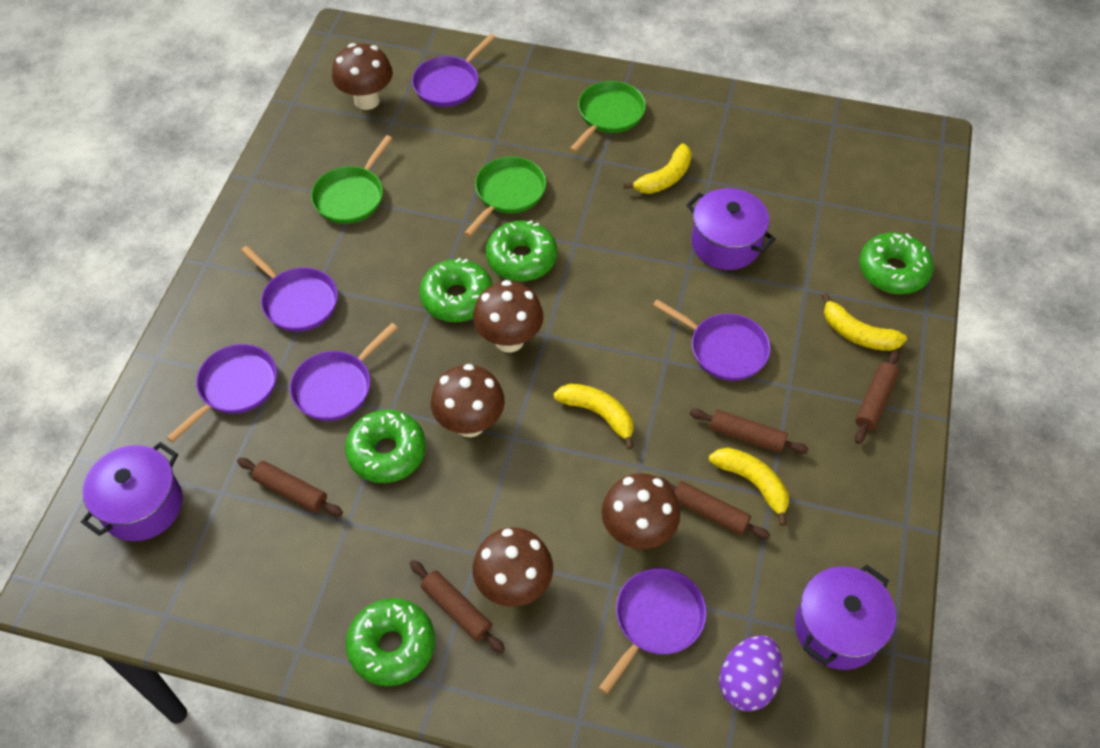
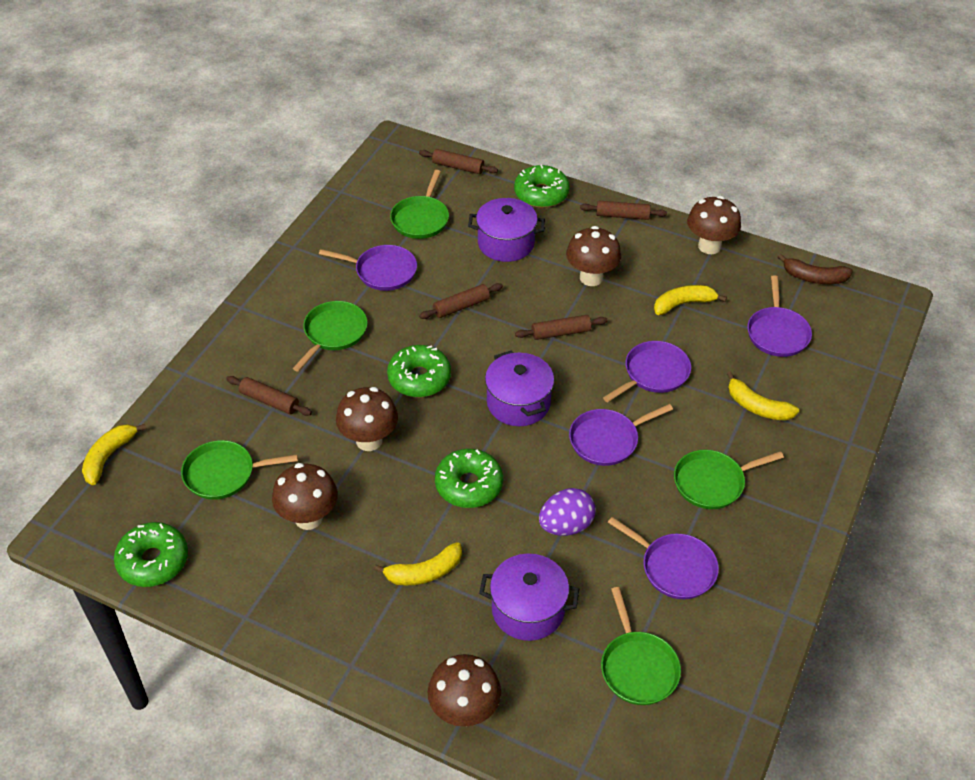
brown banana: 0 -> 1
green donut: 5 -> 4
green pan: 3 -> 5
purple pan: 6 -> 5

